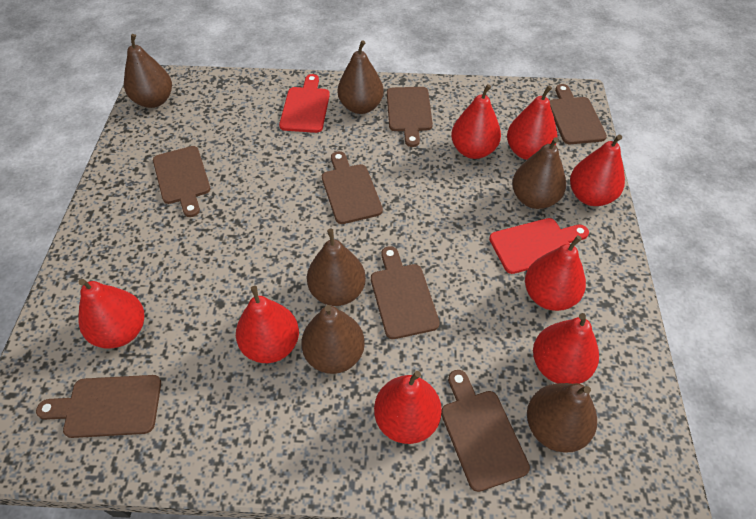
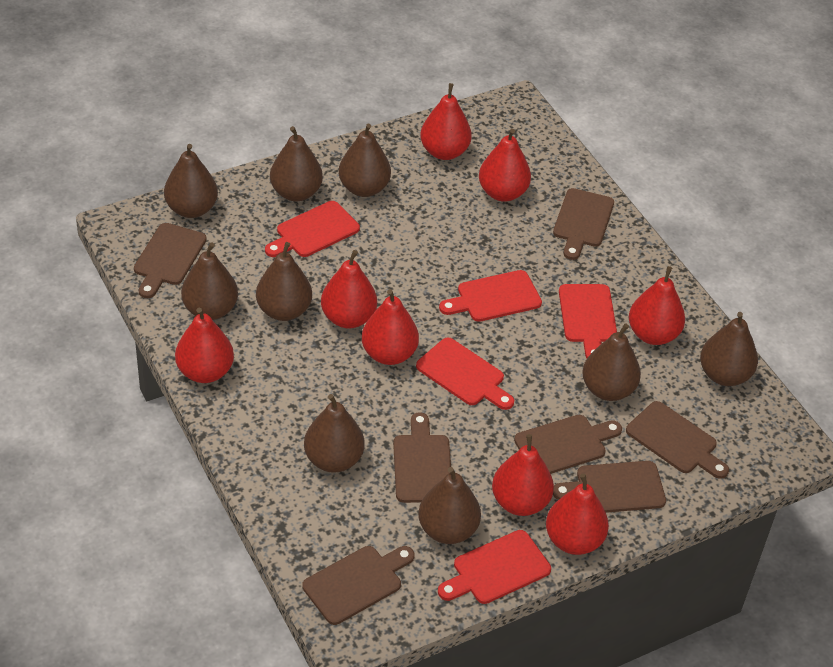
brown pear: 6 -> 9
red cutting board: 2 -> 5

